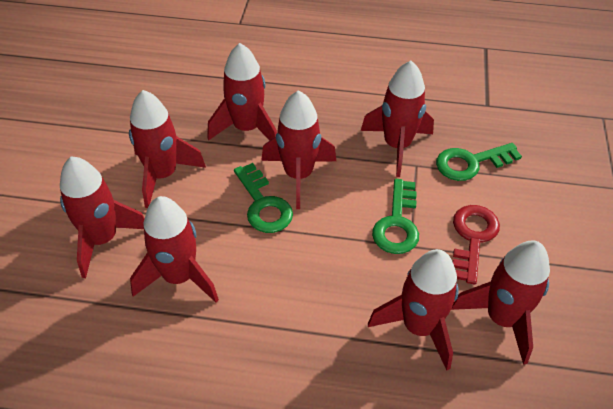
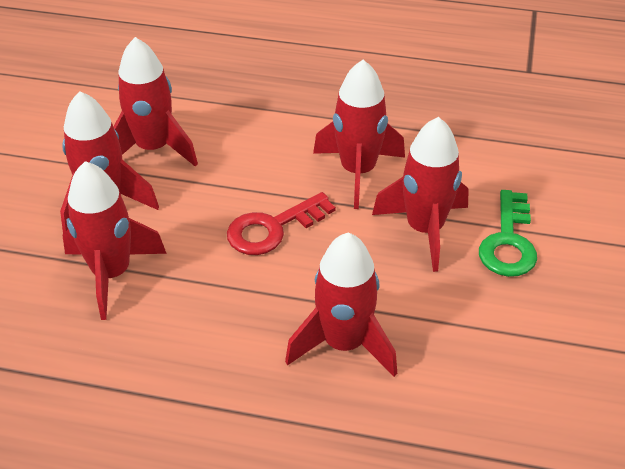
green key: 3 -> 1
red rocket: 8 -> 6

